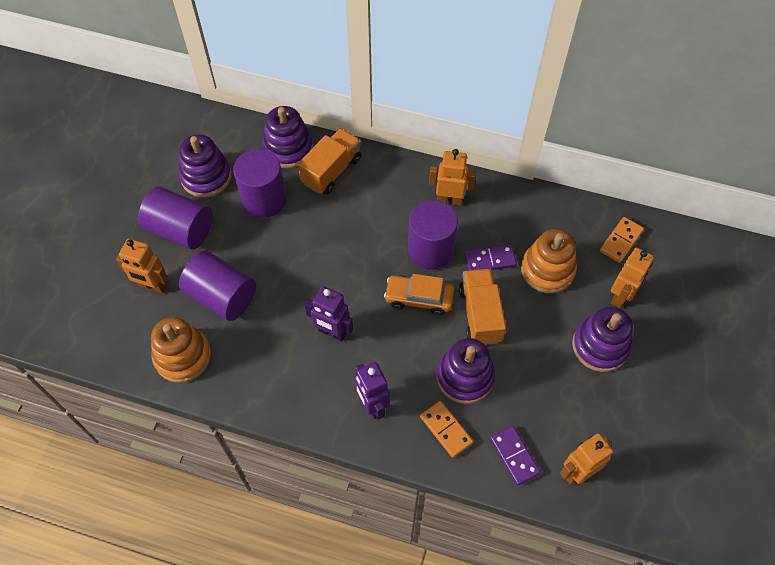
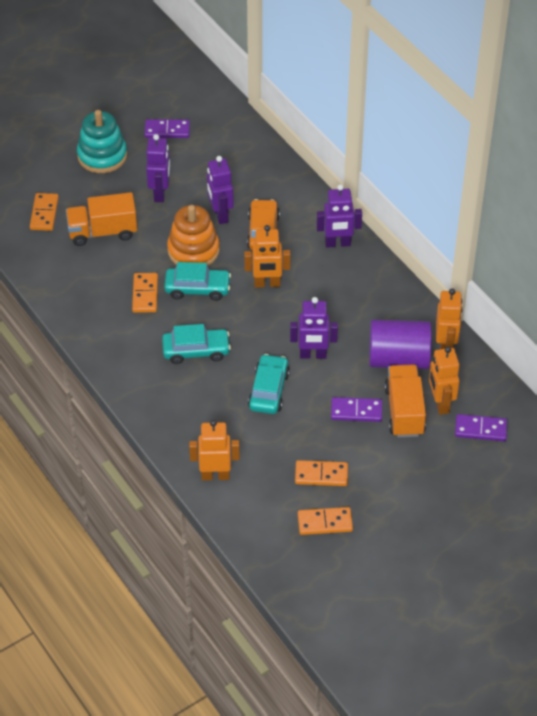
orange domino: 2 -> 4
orange stacking toy: 2 -> 1
purple cylinder: 4 -> 1
purple domino: 2 -> 3
purple robot: 2 -> 4
purple stacking toy: 4 -> 0
turquoise car: 0 -> 3
turquoise stacking toy: 0 -> 1

